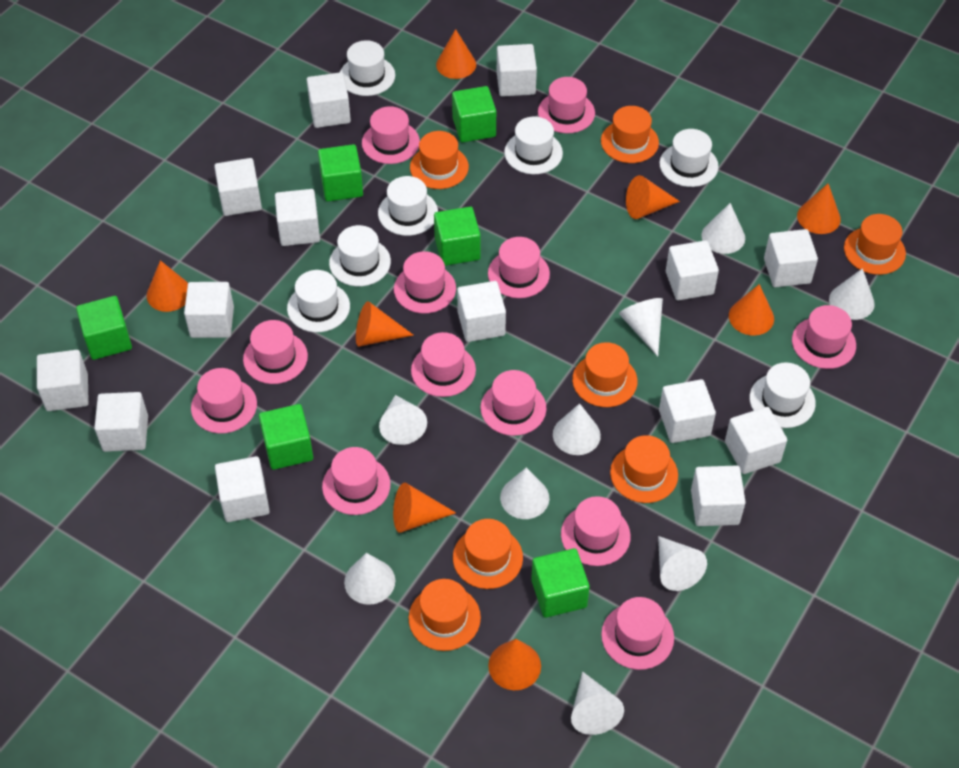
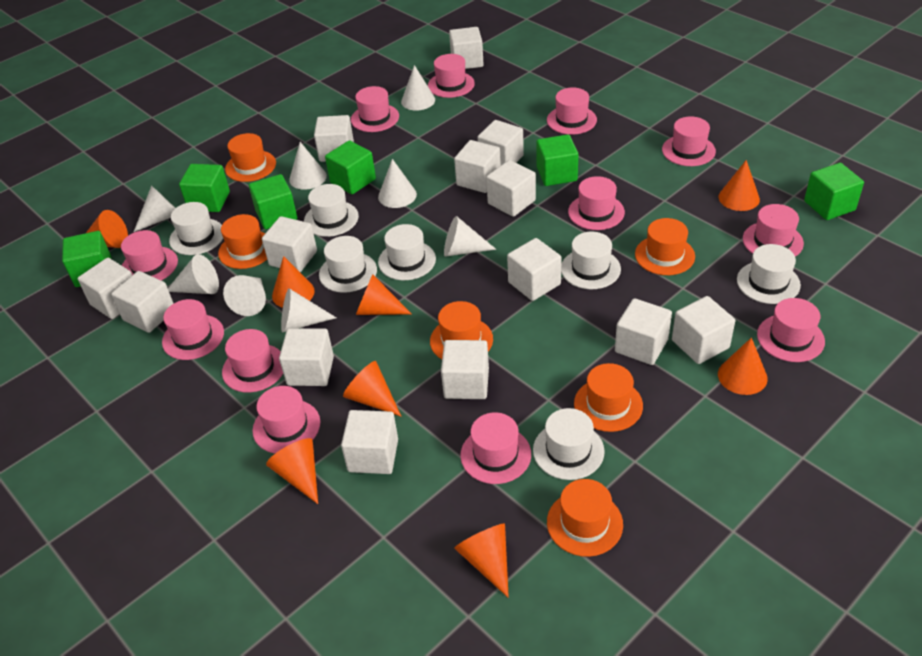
orange hat: 7 -> 6
white cone: 9 -> 8

